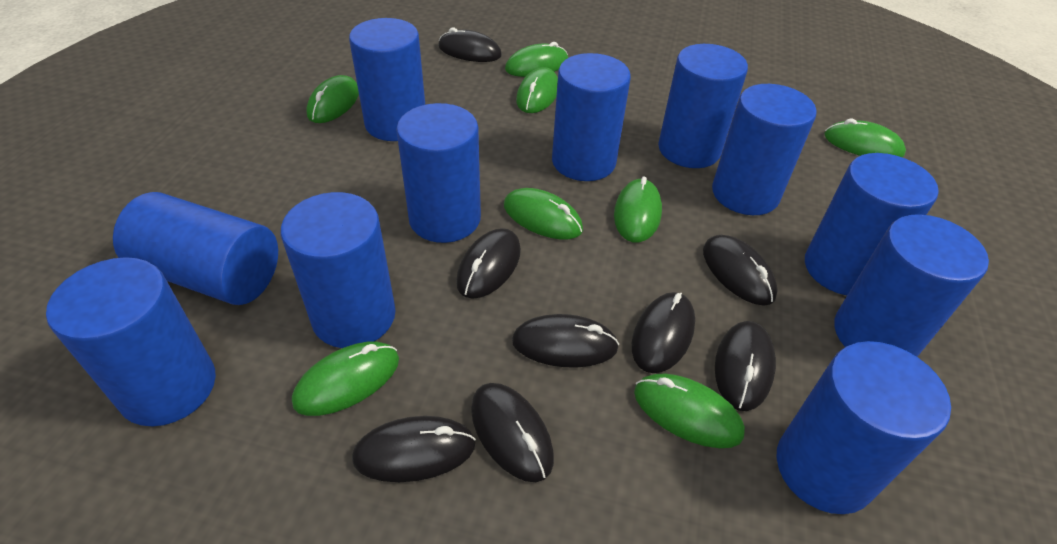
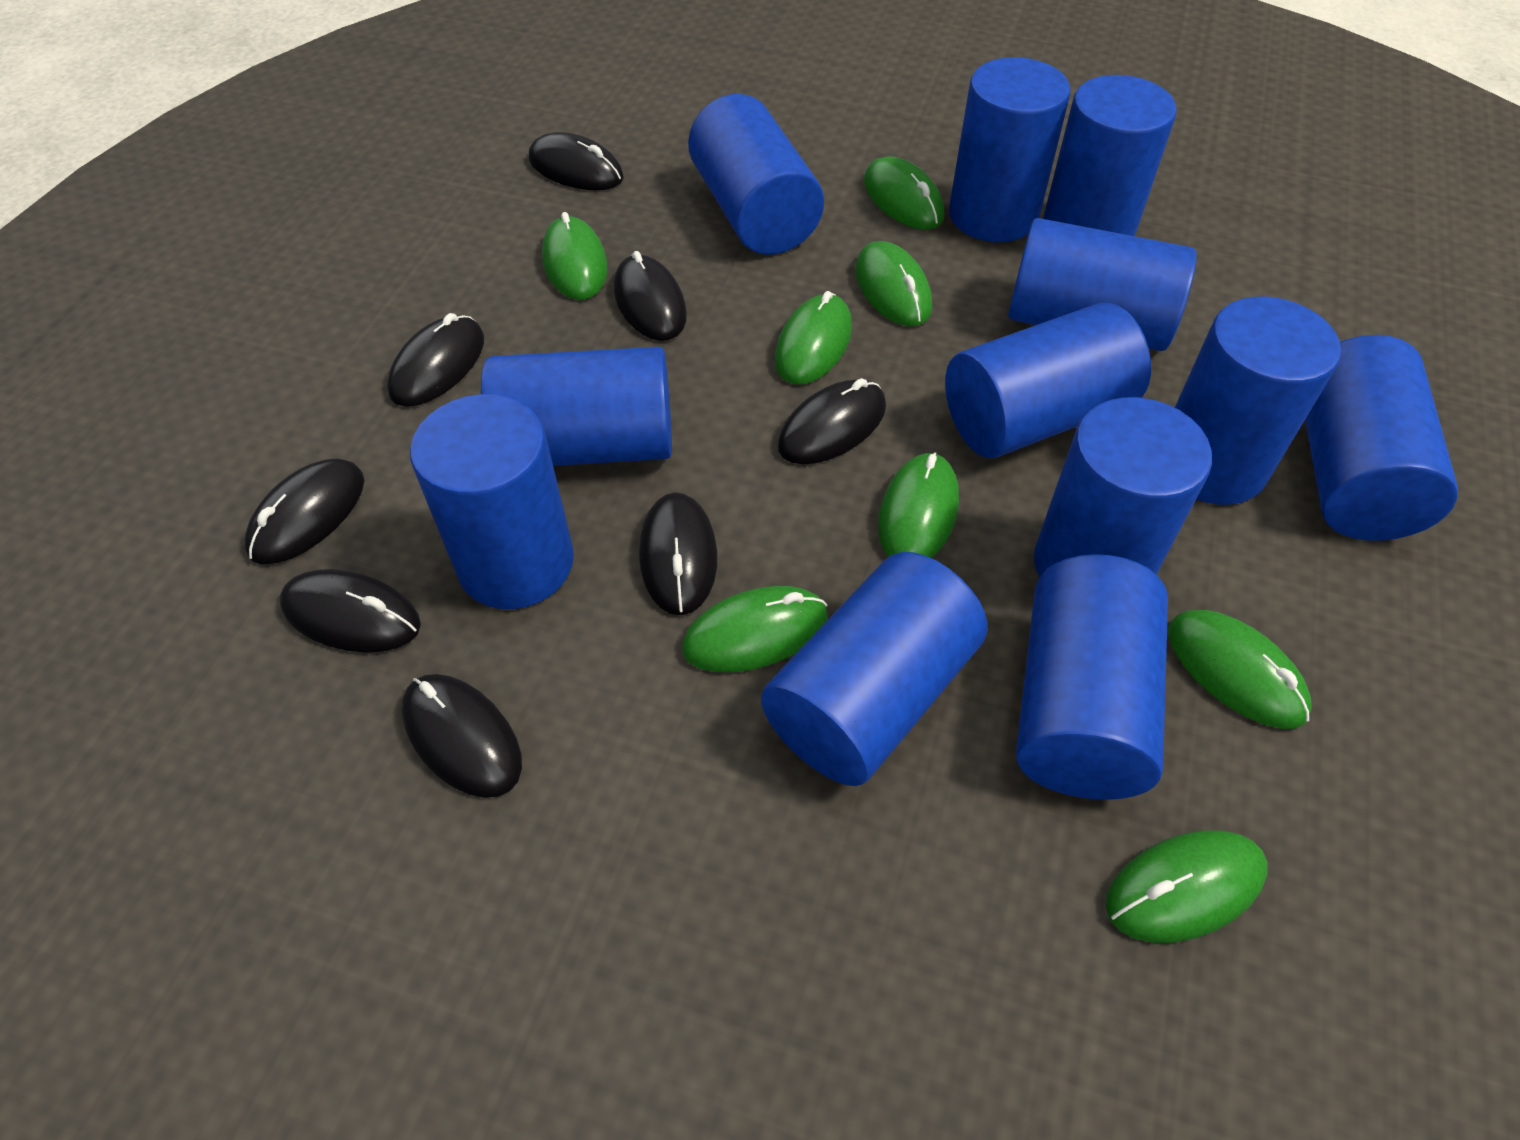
blue cylinder: 11 -> 12

